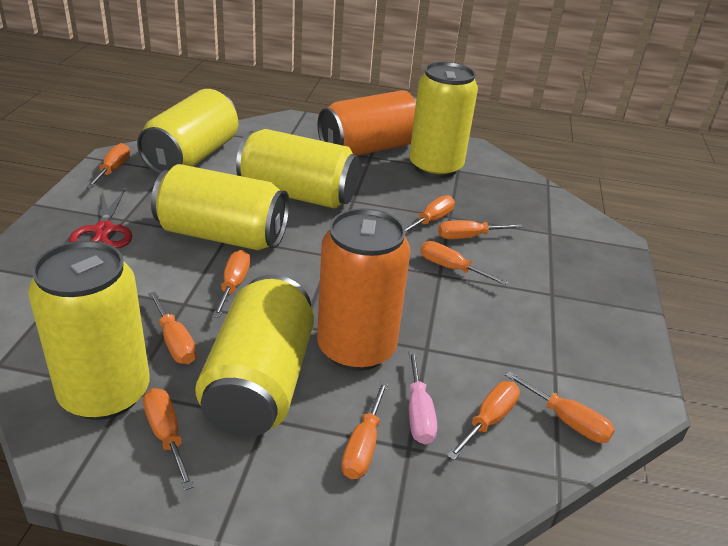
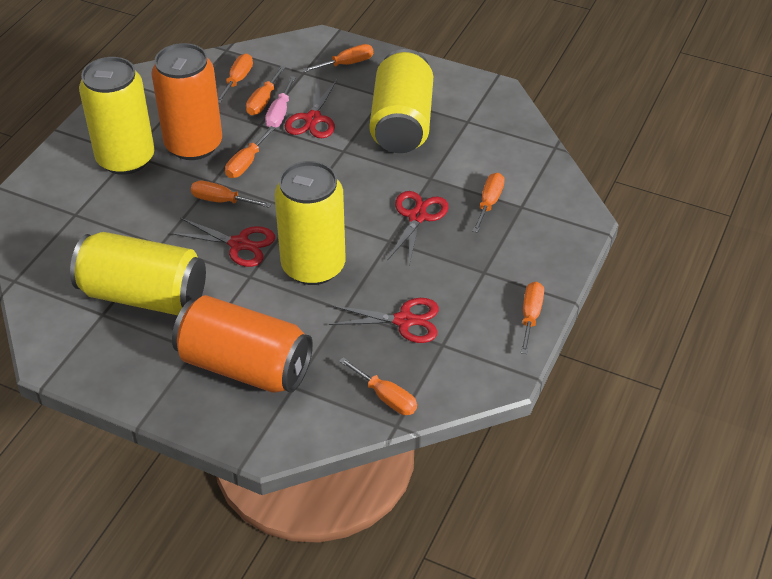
orange screwdriver: 10 -> 8
red scissors: 1 -> 4
yellow can: 6 -> 4

